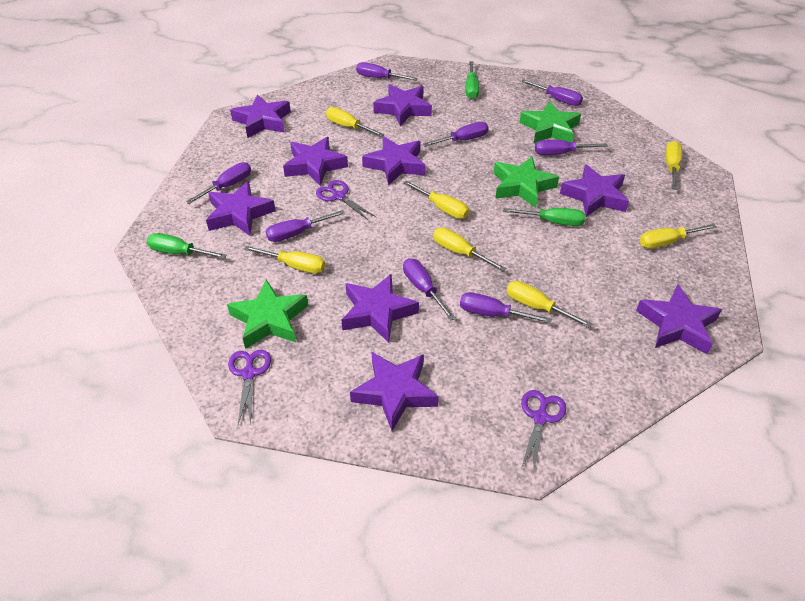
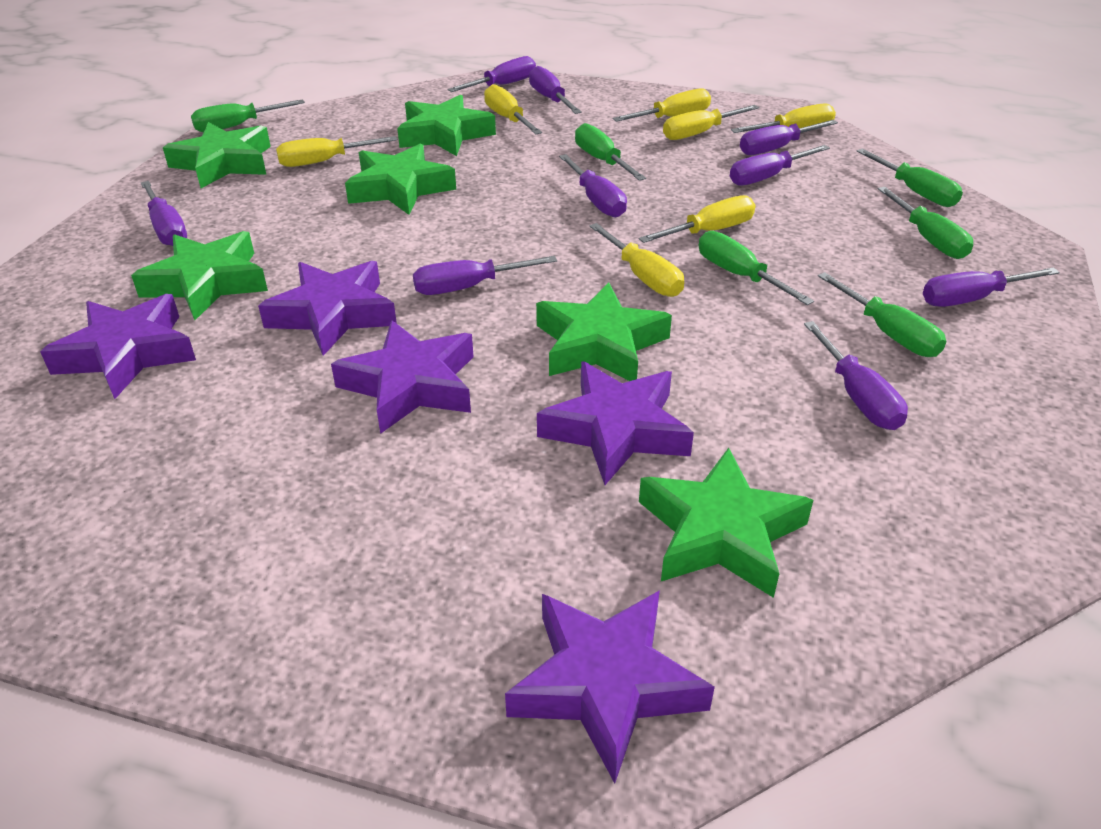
green screwdriver: 3 -> 6
green star: 3 -> 6
purple scissors: 3 -> 0
purple screwdriver: 8 -> 9
purple star: 9 -> 5

